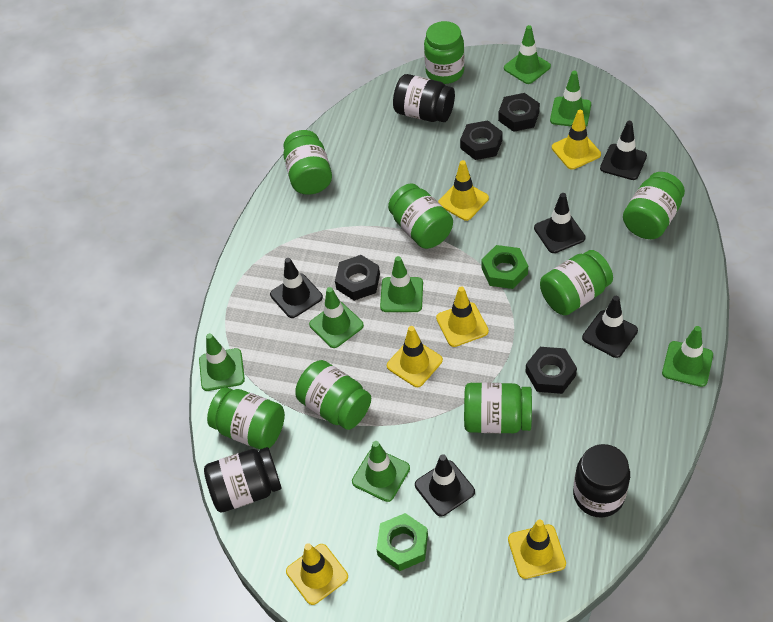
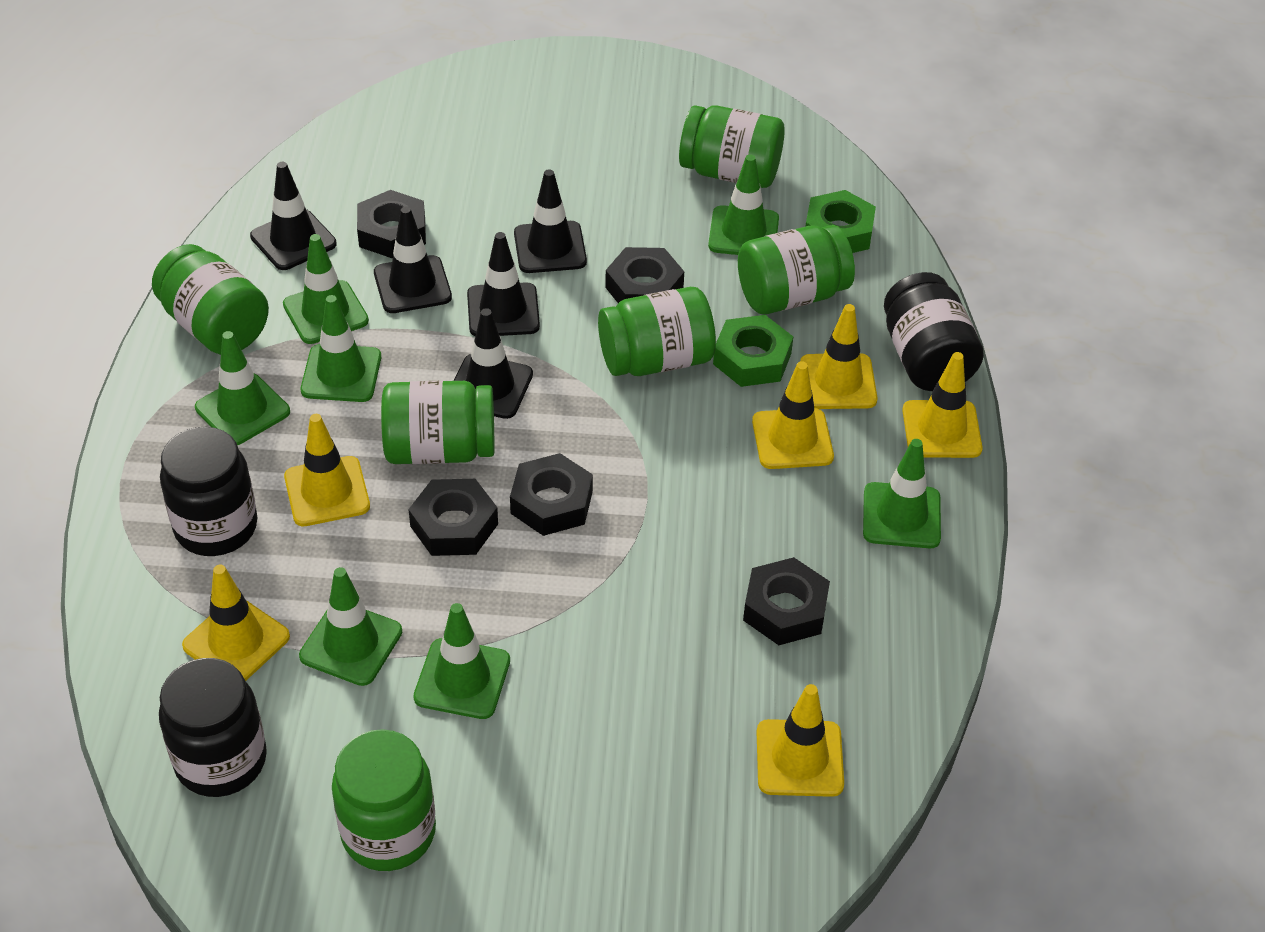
black nut: 4 -> 5
green jar: 8 -> 6

